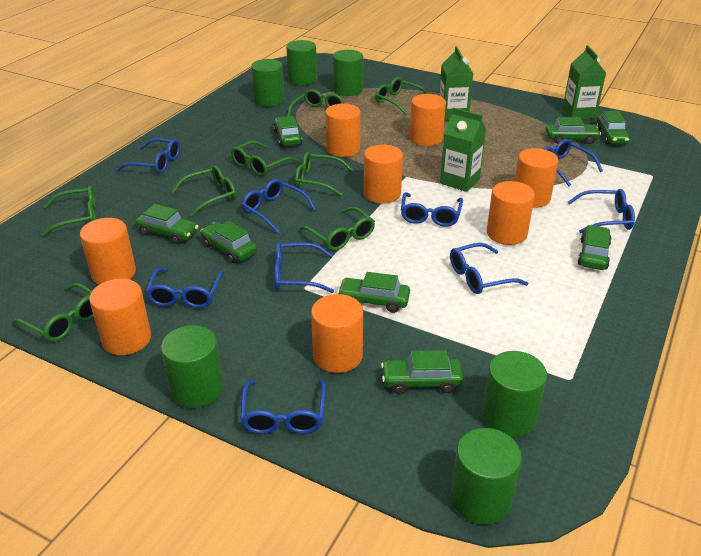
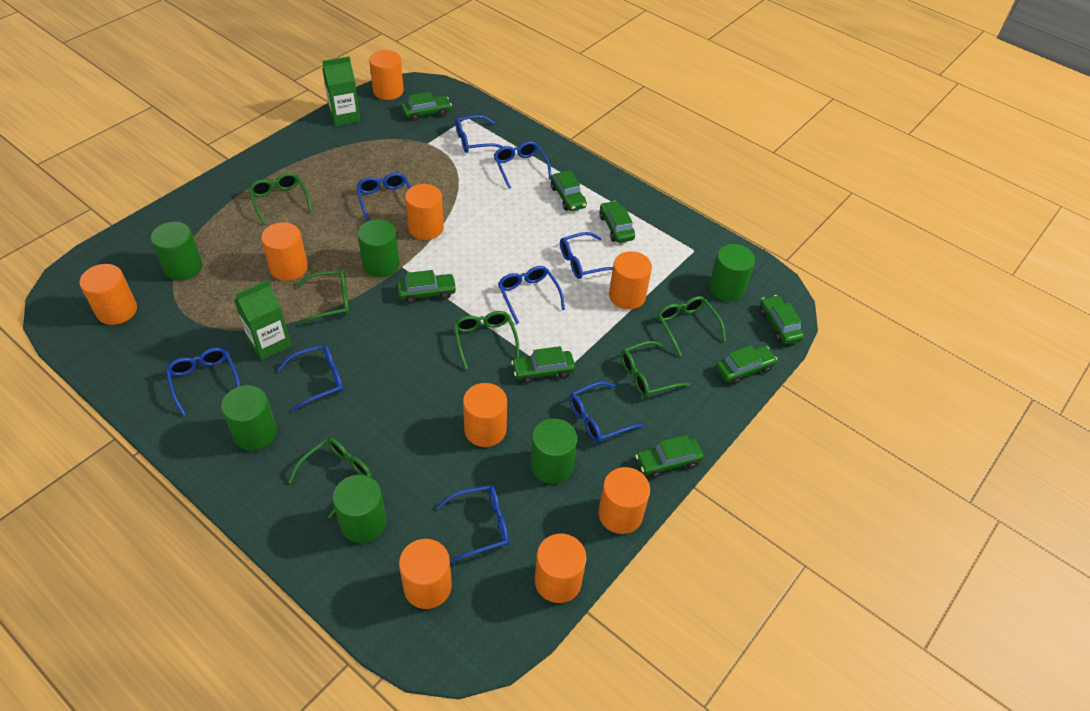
green carton: 3 -> 2
green glasses: 8 -> 6
orange cylinder: 8 -> 9

